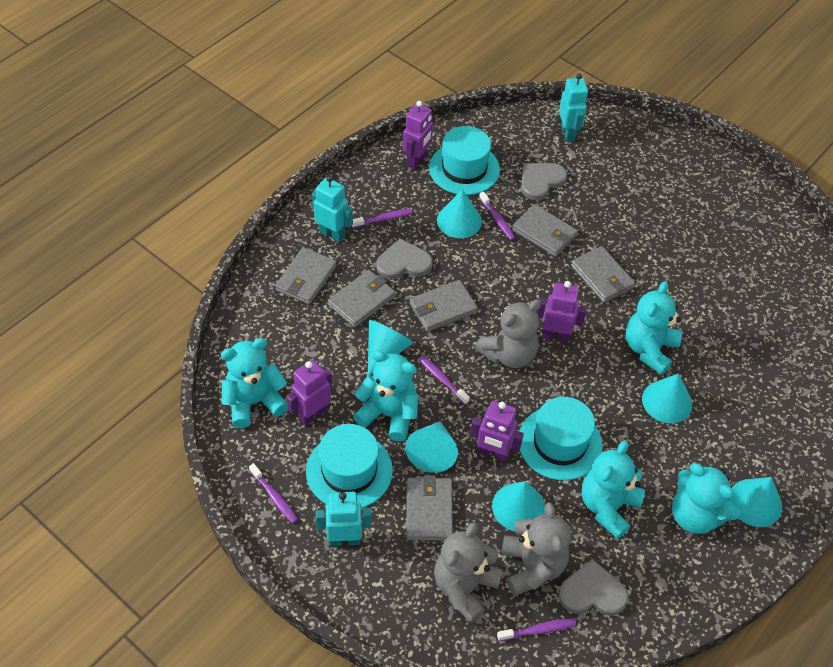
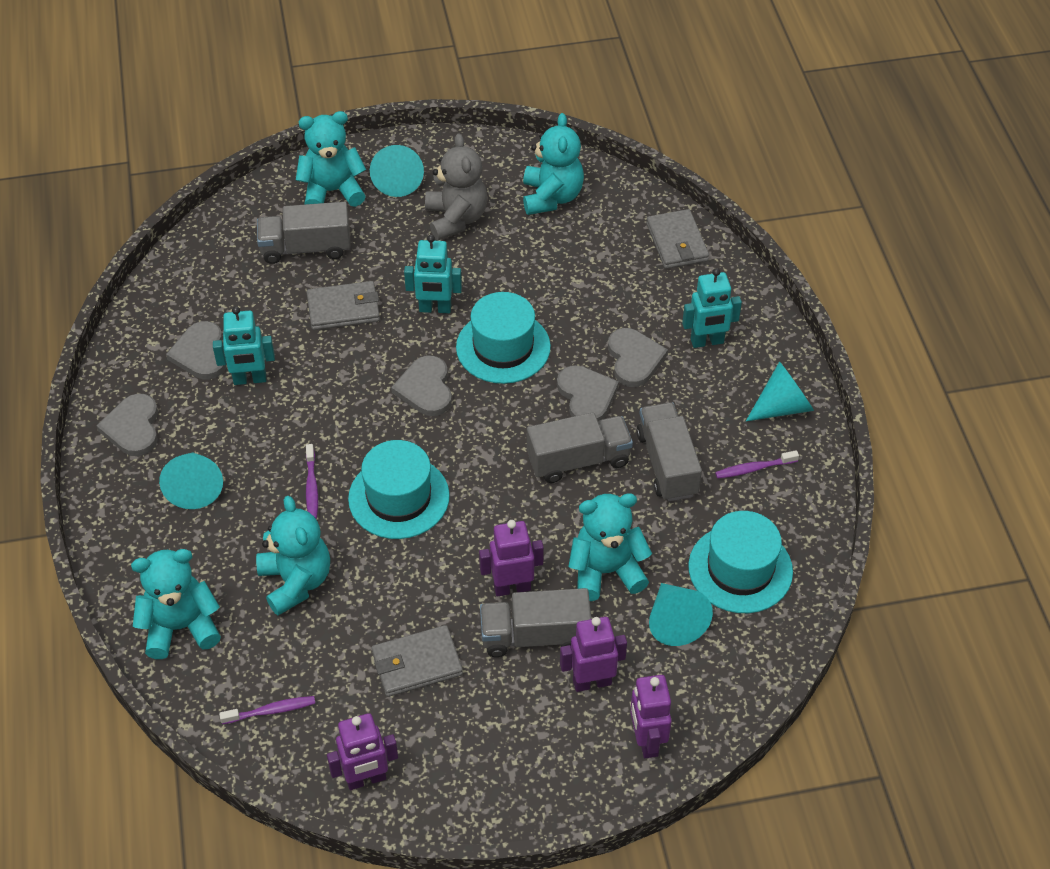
grey heart: 3 -> 5
grey teddy bear: 3 -> 1
grey truck: 0 -> 4
grey wallet: 6 -> 3
purple toothbrush: 5 -> 3
turquoise cone: 6 -> 4

